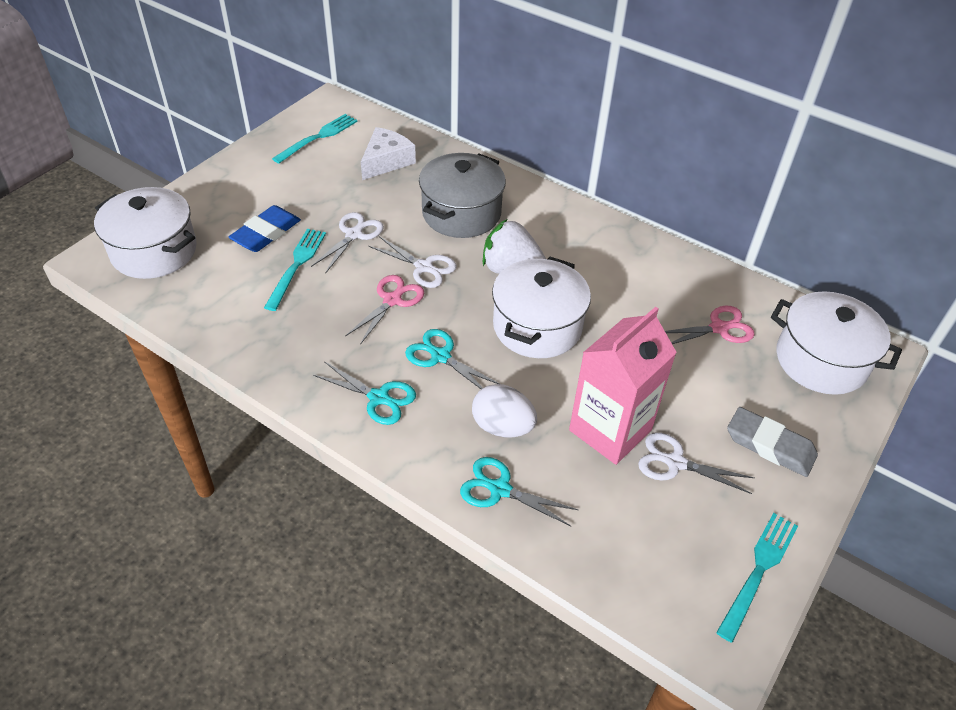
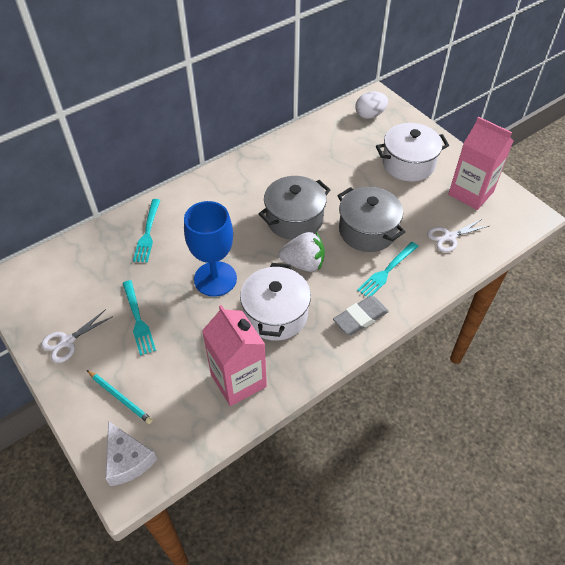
blue eraser: 1 -> 0
blue goblet: 0 -> 1
grey pot: 1 -> 2
pink carton: 1 -> 2
pink scissors: 2 -> 0
turquoise pencil: 0 -> 1
turquoise scissors: 3 -> 0
white pot: 3 -> 2
white scissors: 3 -> 2

